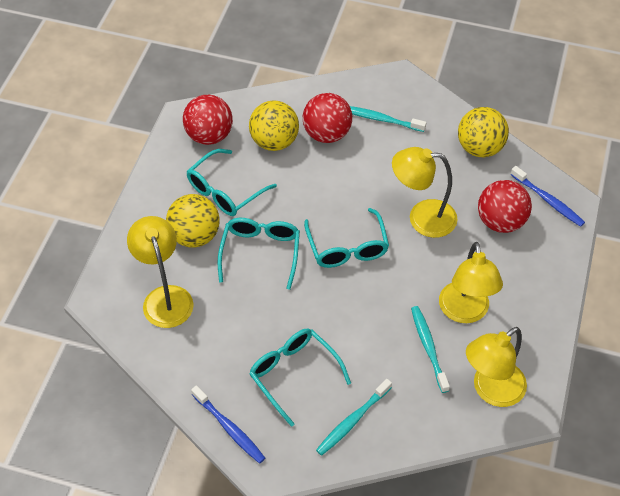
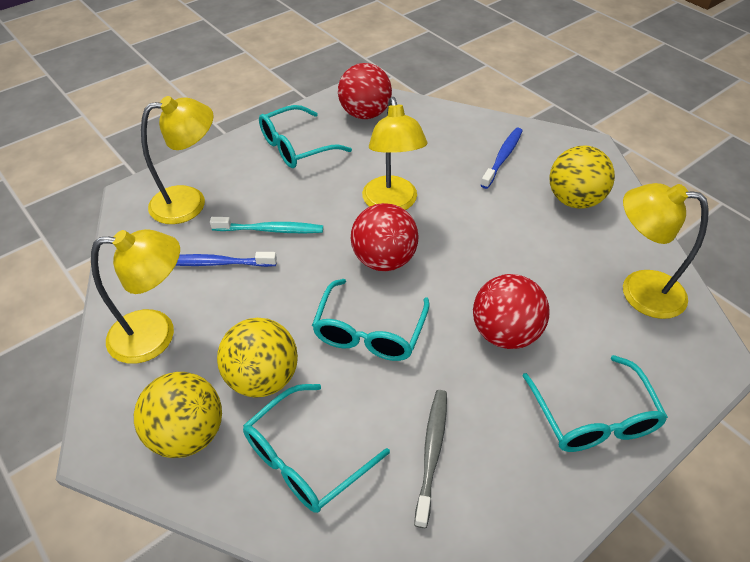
grey toothbrush: 0 -> 1
turquoise toothbrush: 3 -> 1

